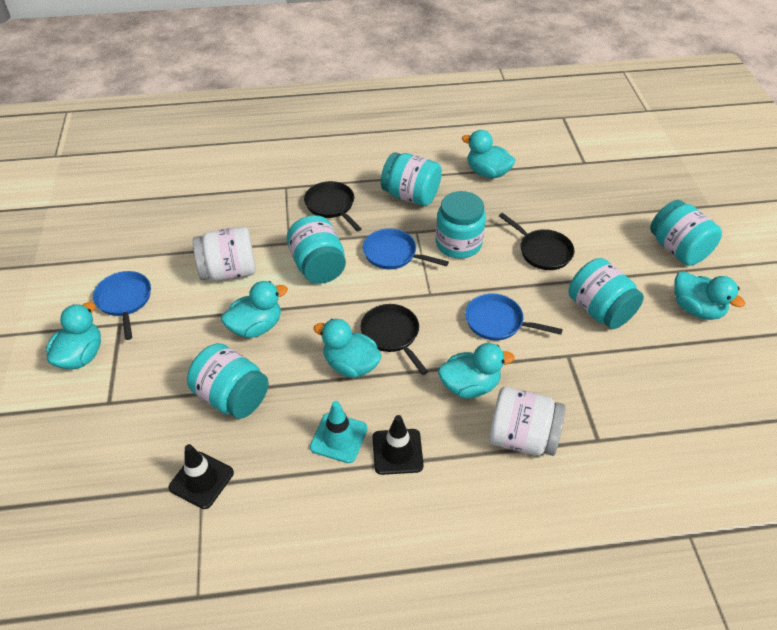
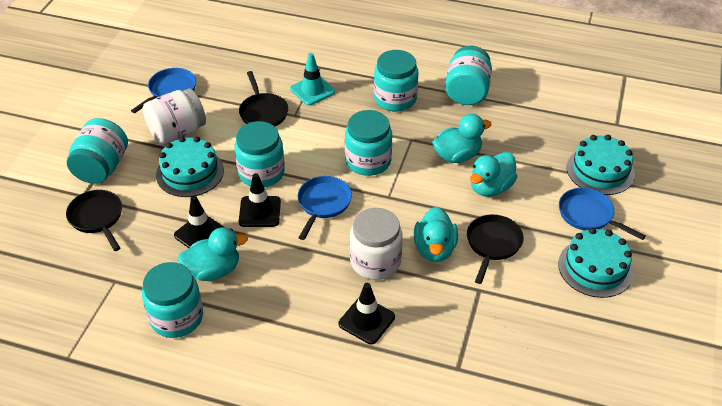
black traffic cone: 2 -> 3
turquoise cake: 0 -> 3
turquoise duck: 6 -> 4

